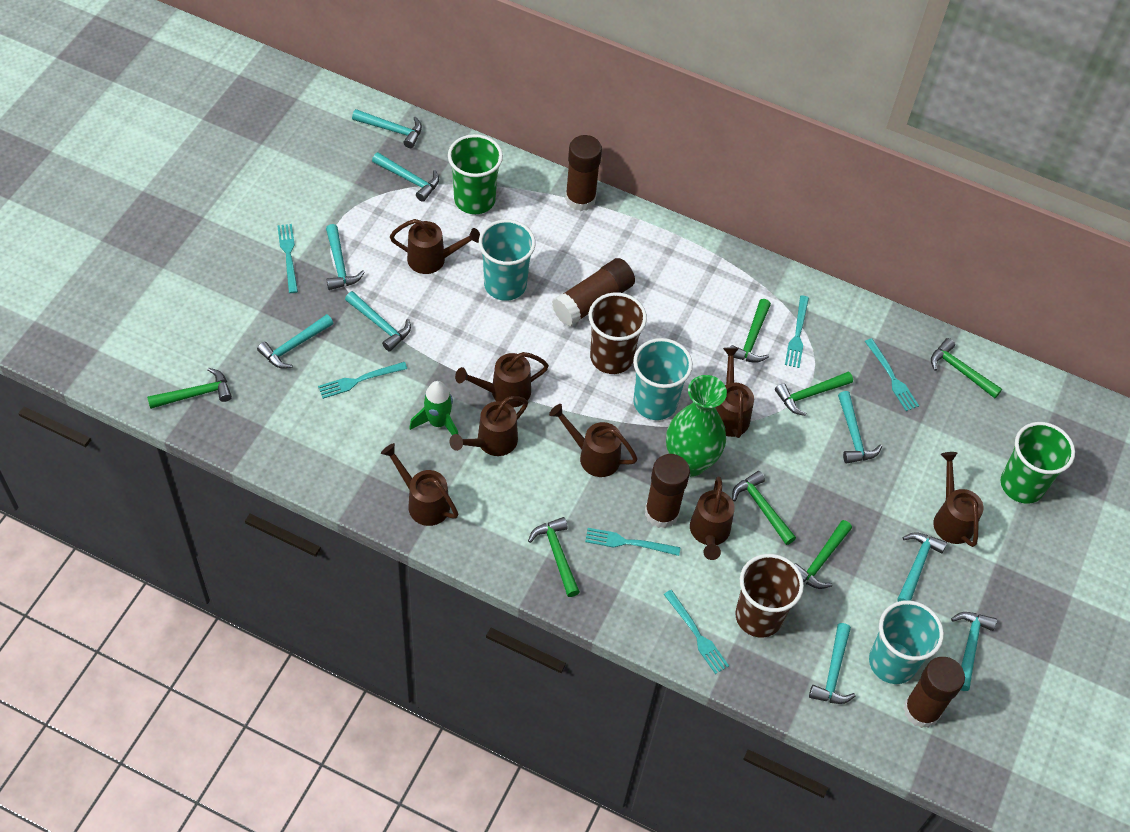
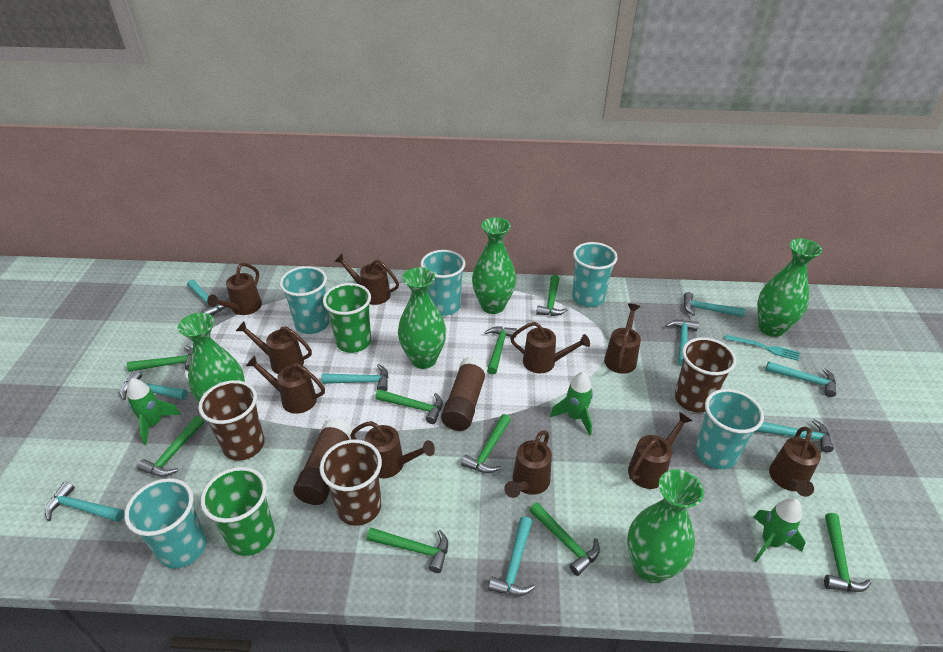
brown cup: 2 -> 3
brown glue stick: 4 -> 2
brown watering can: 8 -> 10
green hammer: 7 -> 9
green rocket: 1 -> 3
green vase: 1 -> 5
turquoise cup: 3 -> 5
turquoise fork: 6 -> 1

